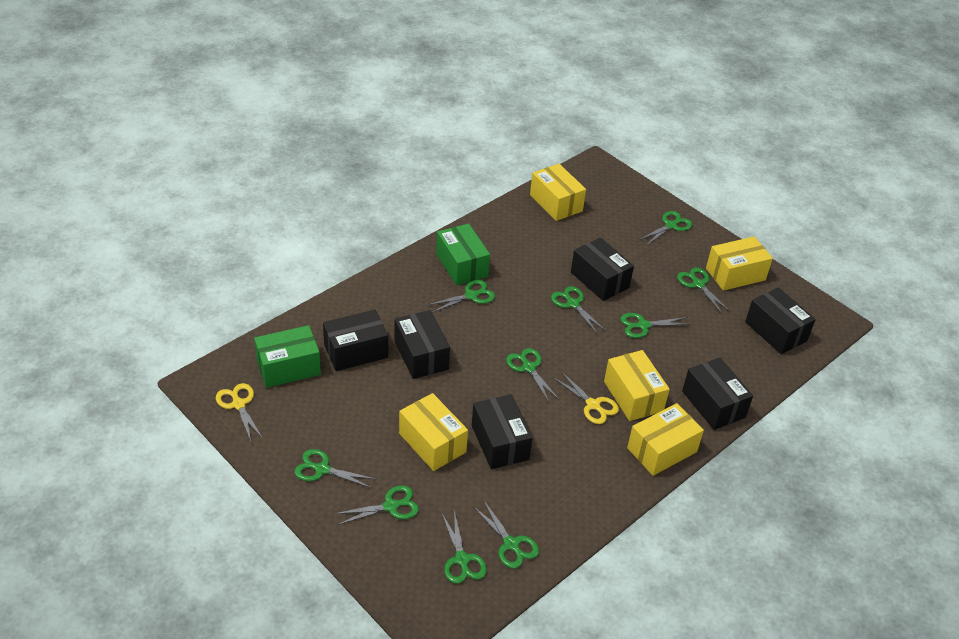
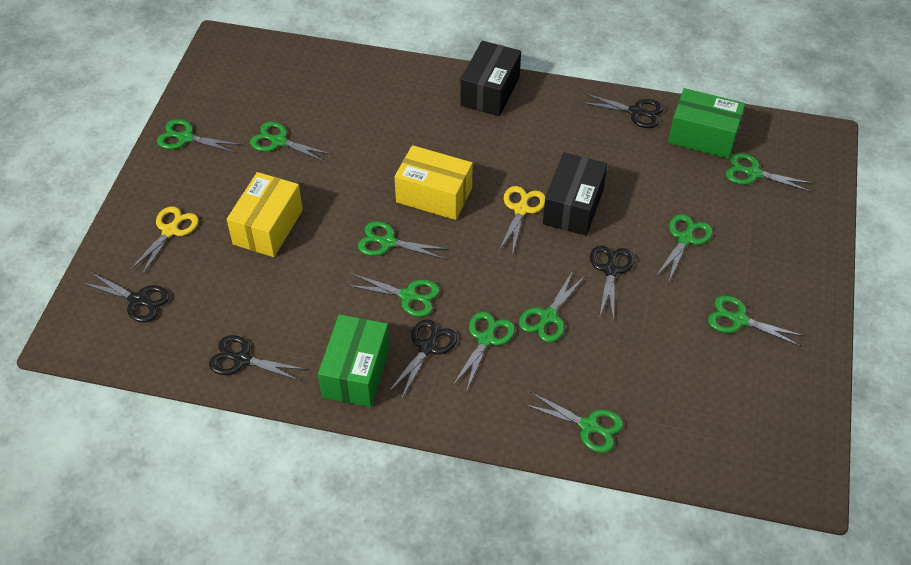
black box: 6 -> 2
black scissors: 0 -> 5
yellow box: 5 -> 2

